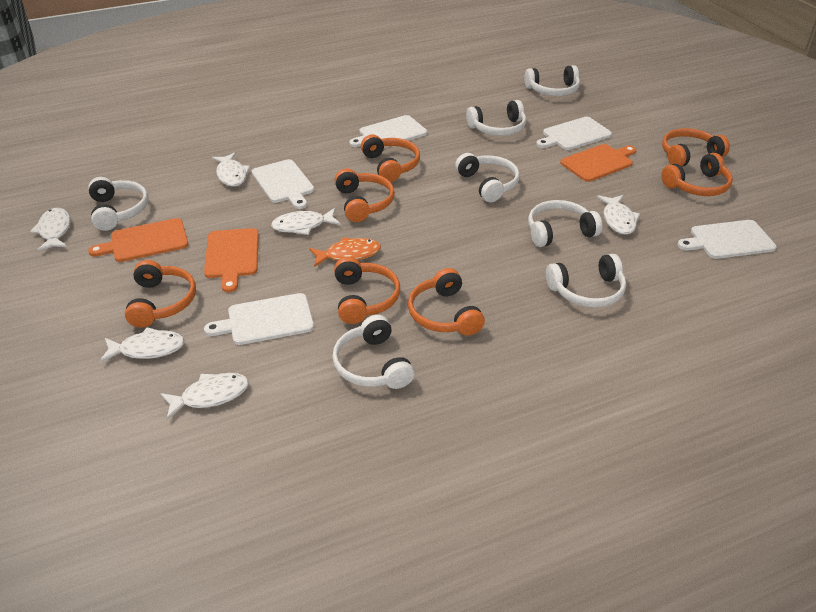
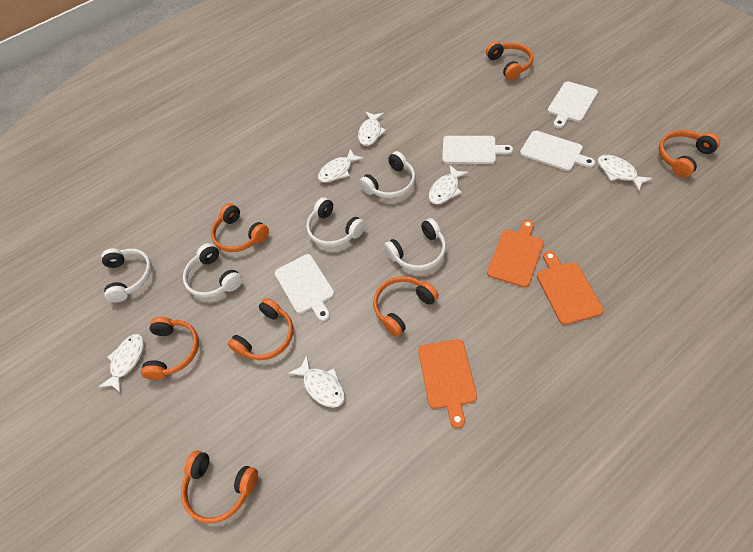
orange fish: 1 -> 0
white cutting board: 5 -> 4
white headphones: 7 -> 5

